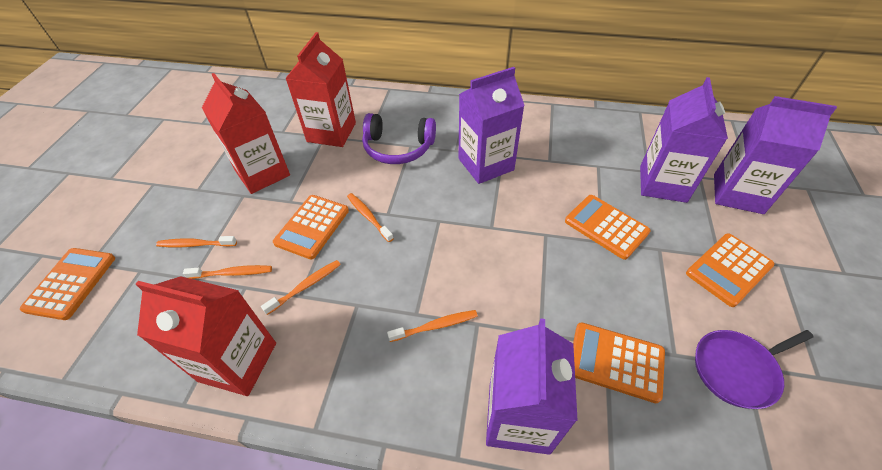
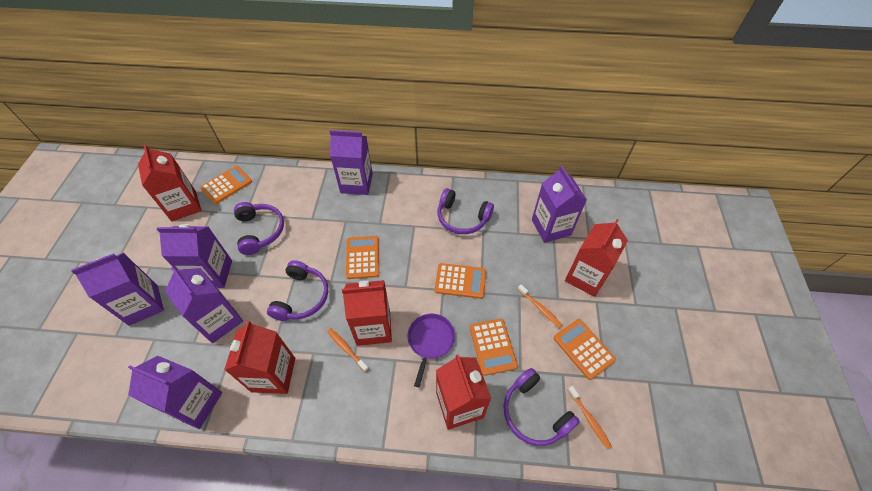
orange toothbrush: 5 -> 3
purple carton: 4 -> 6
purple headphones: 1 -> 4
red carton: 3 -> 5

